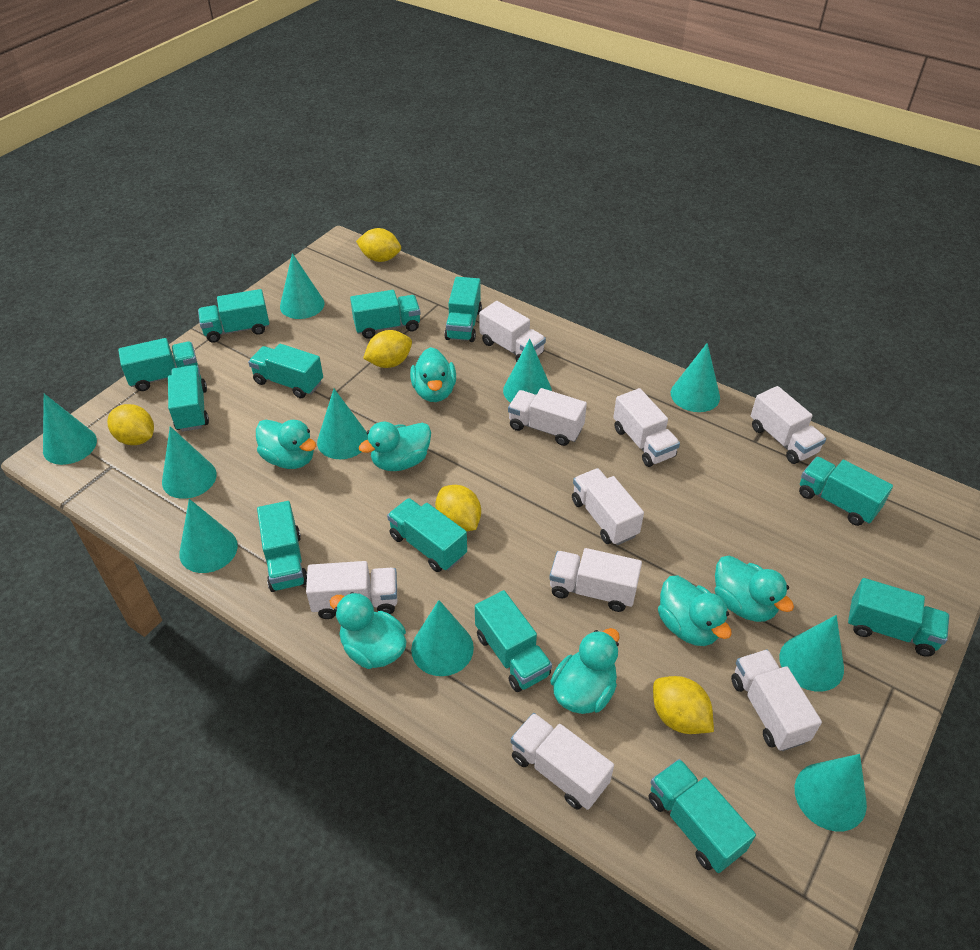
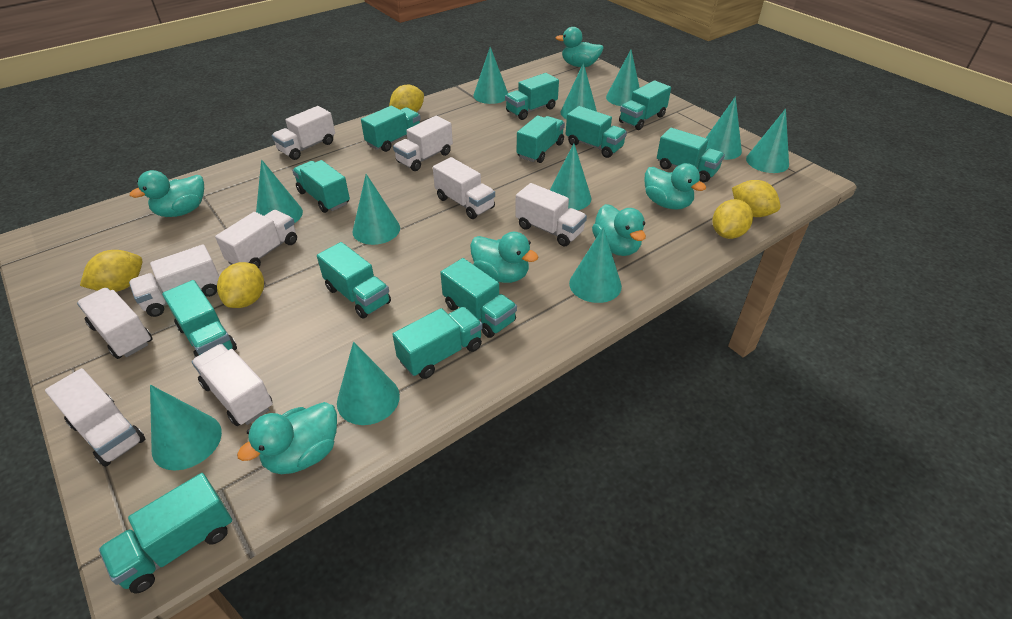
turquoise cone: 10 -> 11
turquoise duck: 7 -> 6

